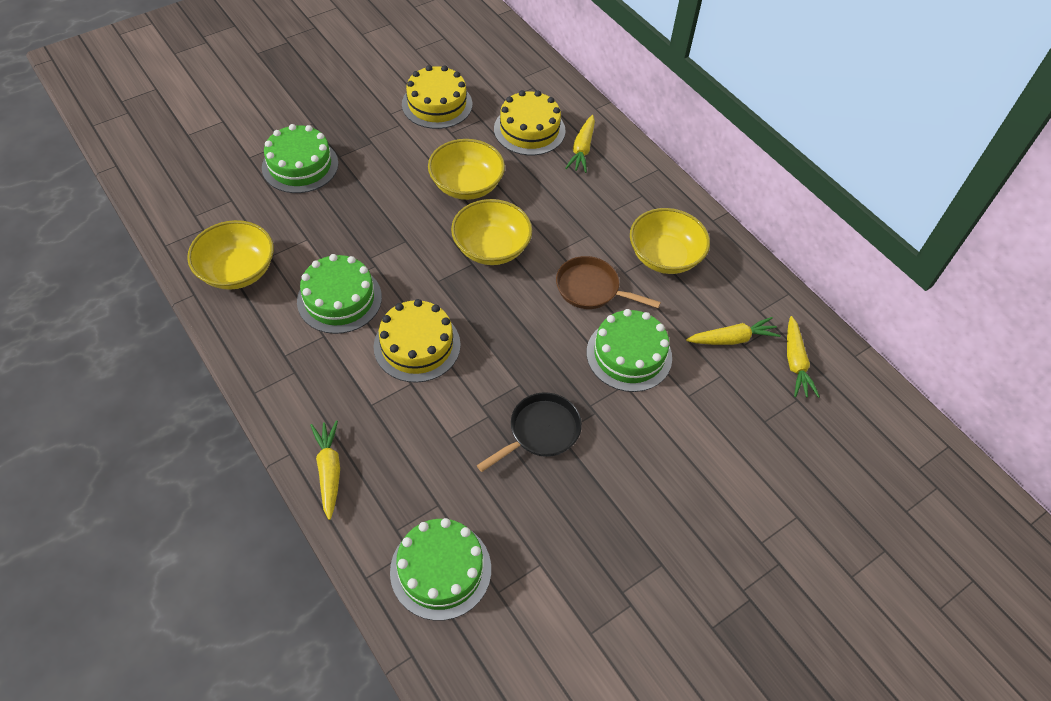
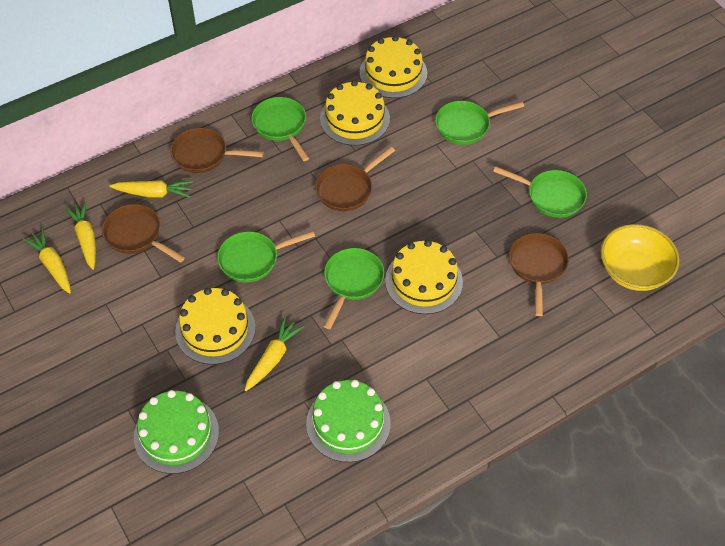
black pan: 1 -> 0
brown pan: 1 -> 4
green cake: 4 -> 2
green pan: 0 -> 5
yellow bowl: 4 -> 1
yellow cake: 3 -> 4

